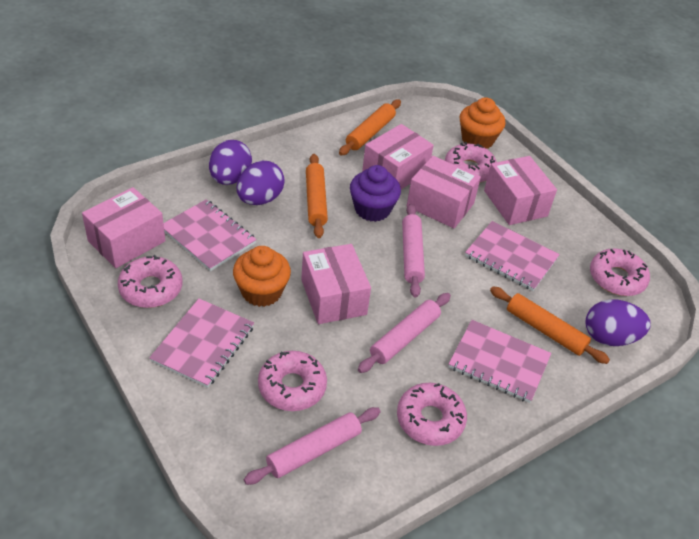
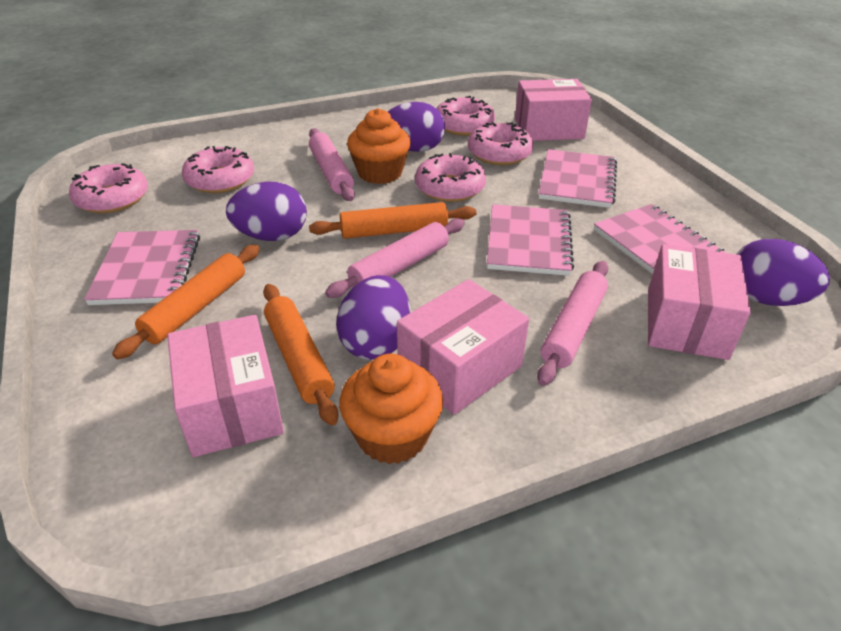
pink box: 5 -> 4
purple cupcake: 1 -> 0
purple egg: 3 -> 4

